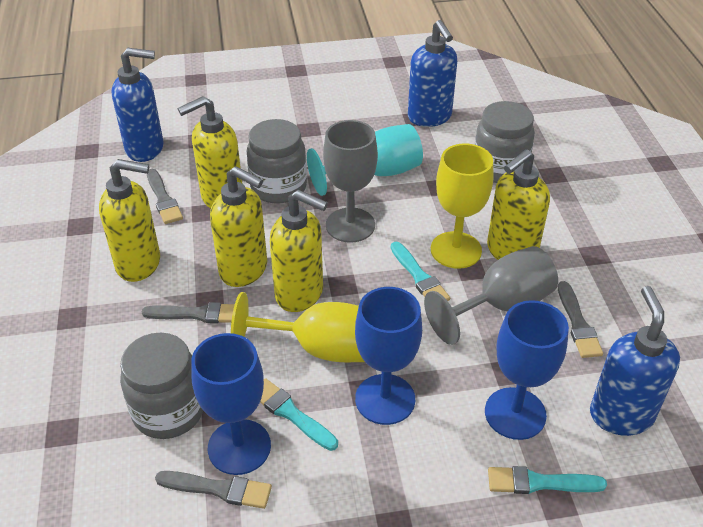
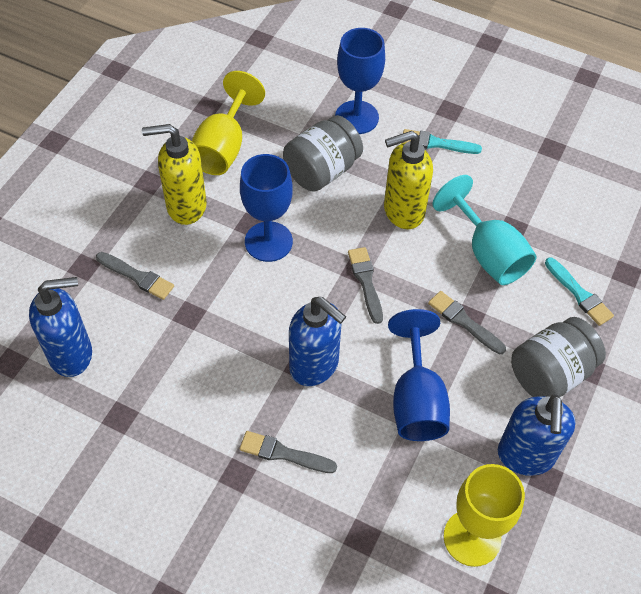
grey goblet: 2 -> 0
grey jar: 3 -> 2
turquoise brush: 3 -> 2
yellow soap dispenser: 5 -> 2

